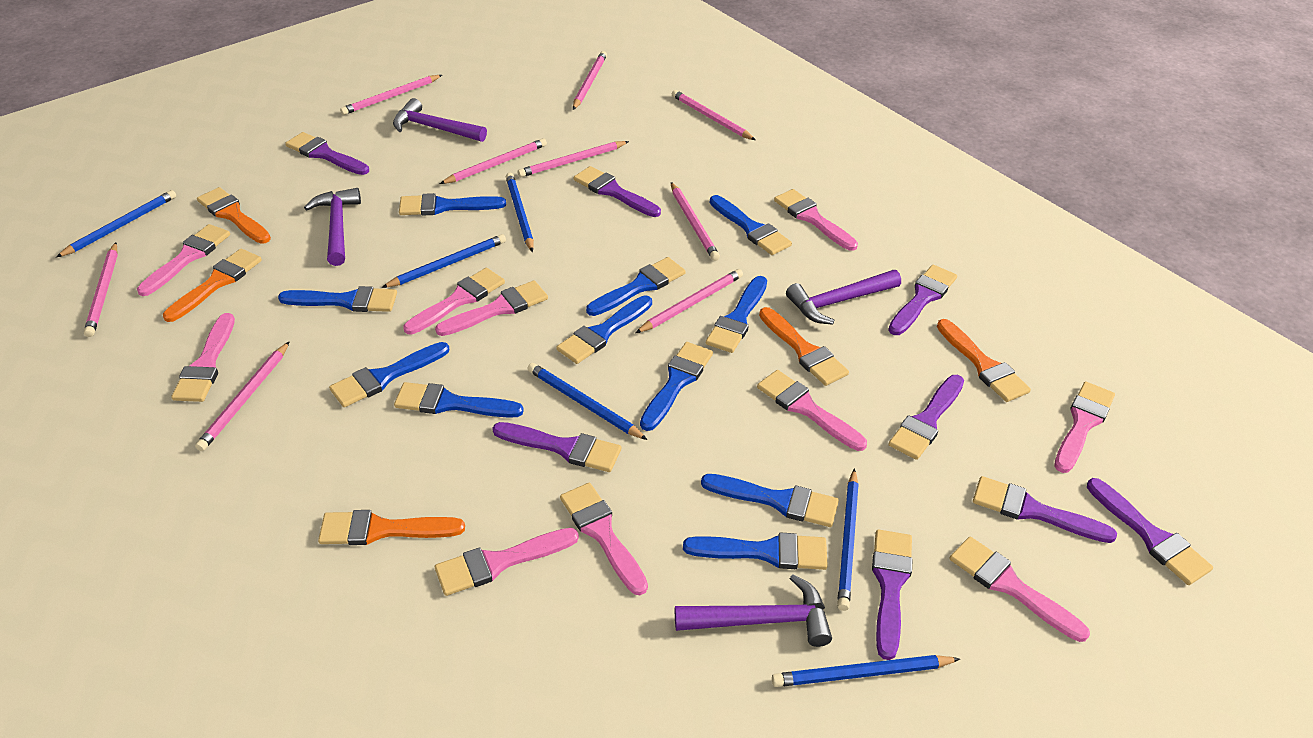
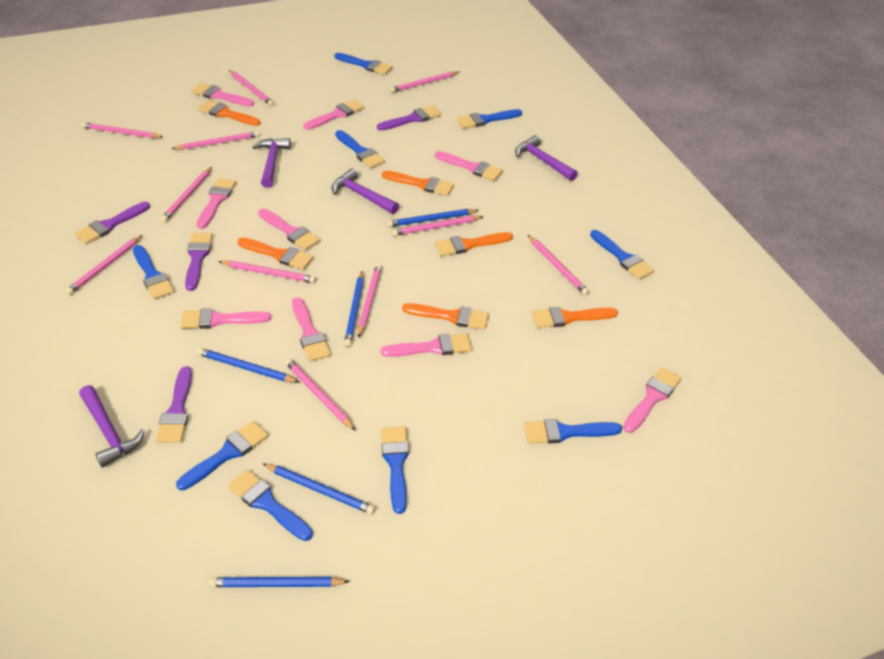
blue brush: 11 -> 9
blue pencil: 6 -> 5
orange brush: 5 -> 6
pink brush: 10 -> 9
pink pencil: 9 -> 11
purple brush: 8 -> 4

